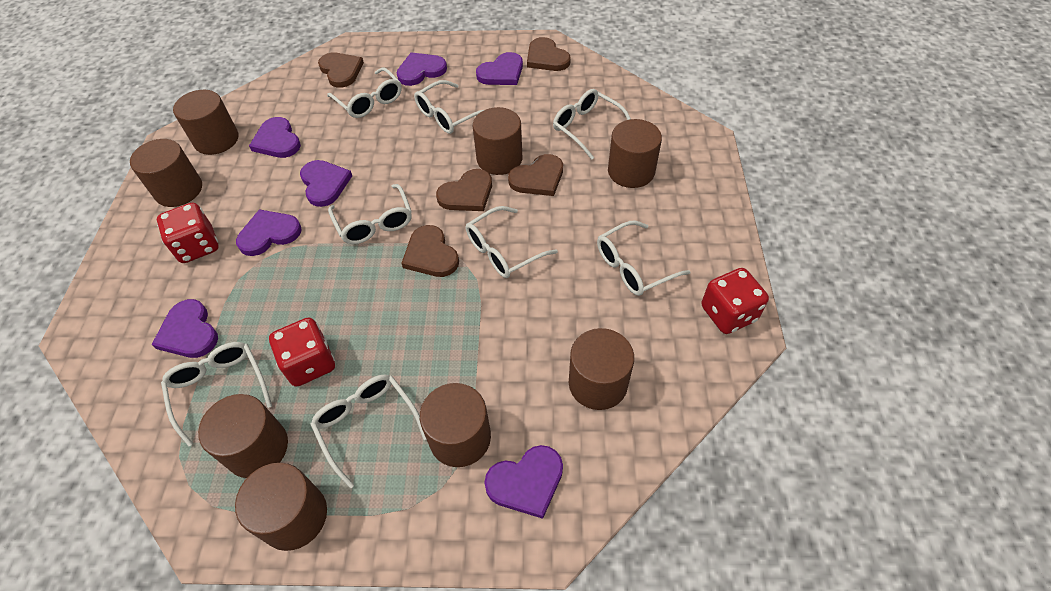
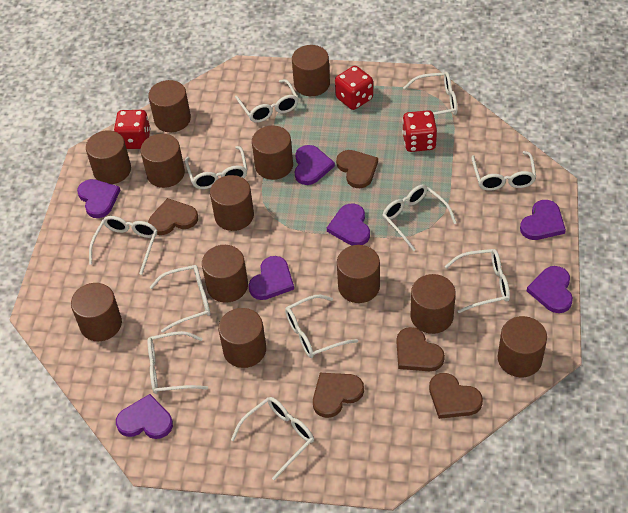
brown cylinder: 8 -> 12
white glasses: 8 -> 11

